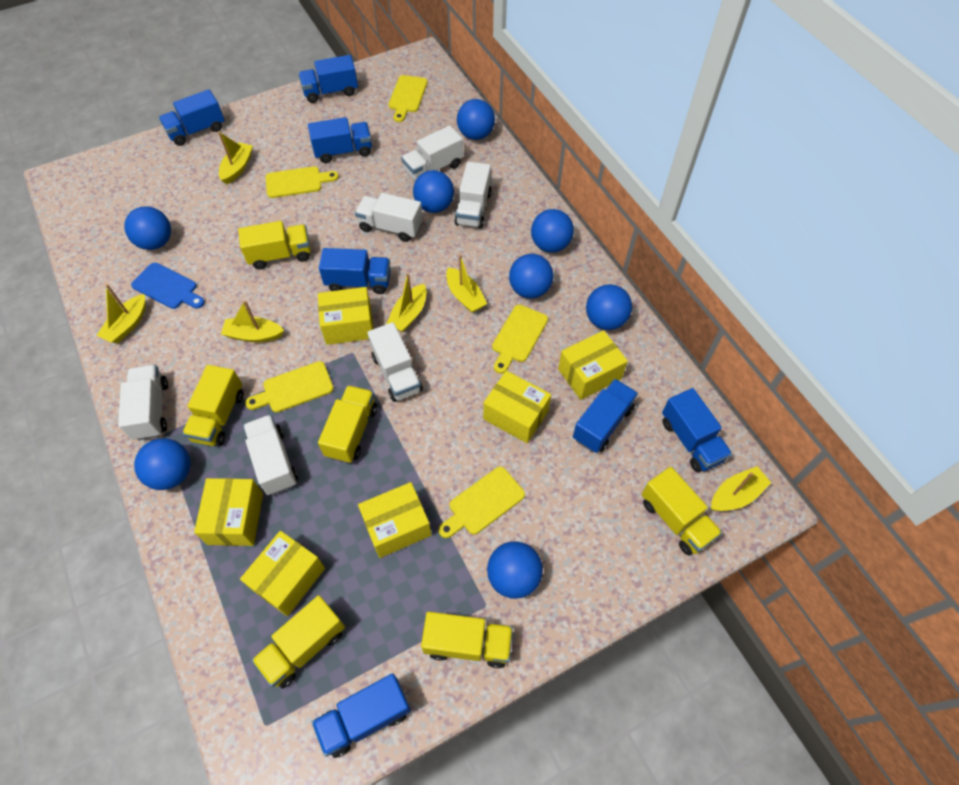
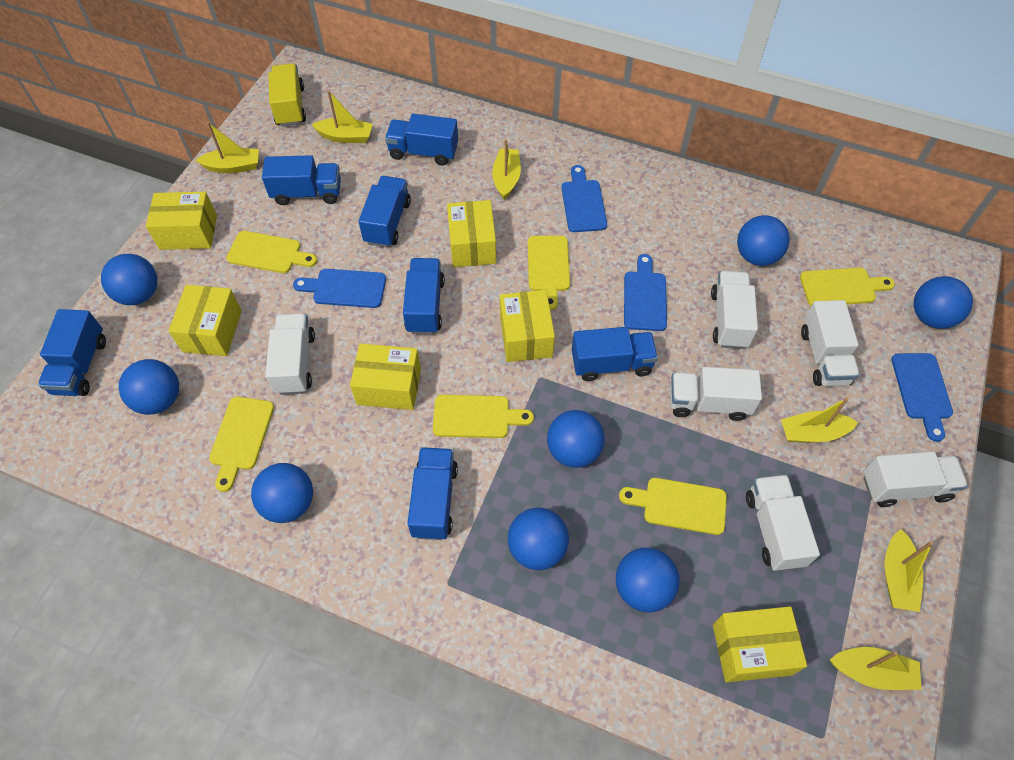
blue cutting board: 1 -> 4
yellow cutting board: 5 -> 6
yellow truck: 6 -> 1

